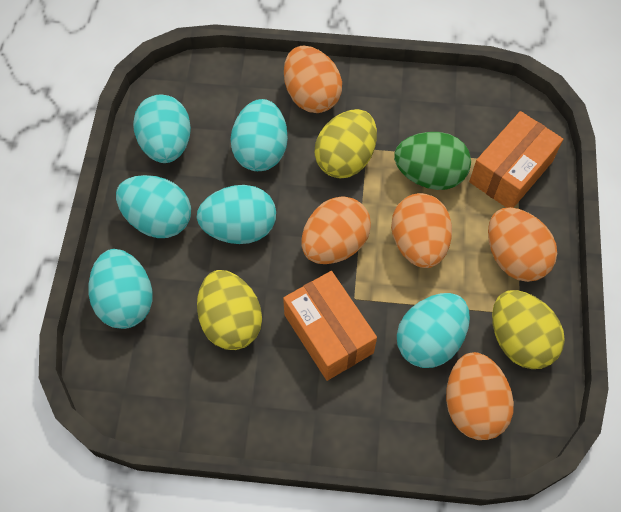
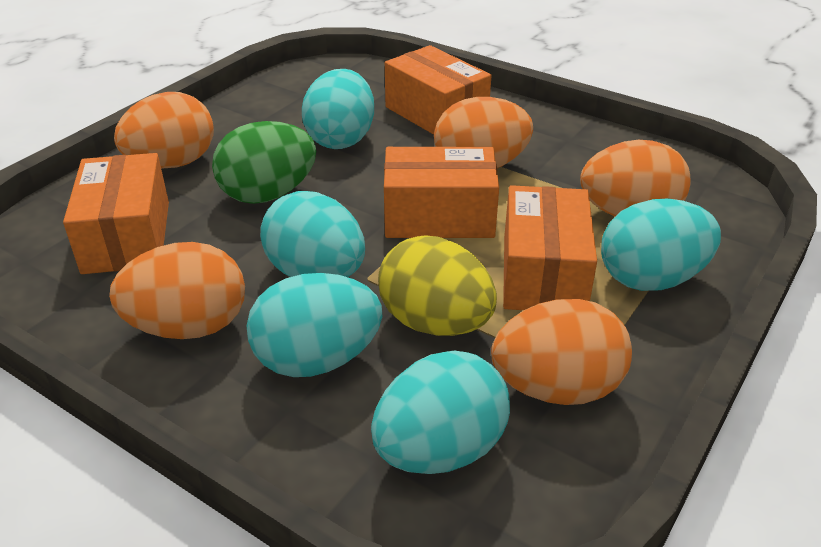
orange box: 2 -> 4
turquoise egg: 6 -> 5
yellow egg: 3 -> 1

